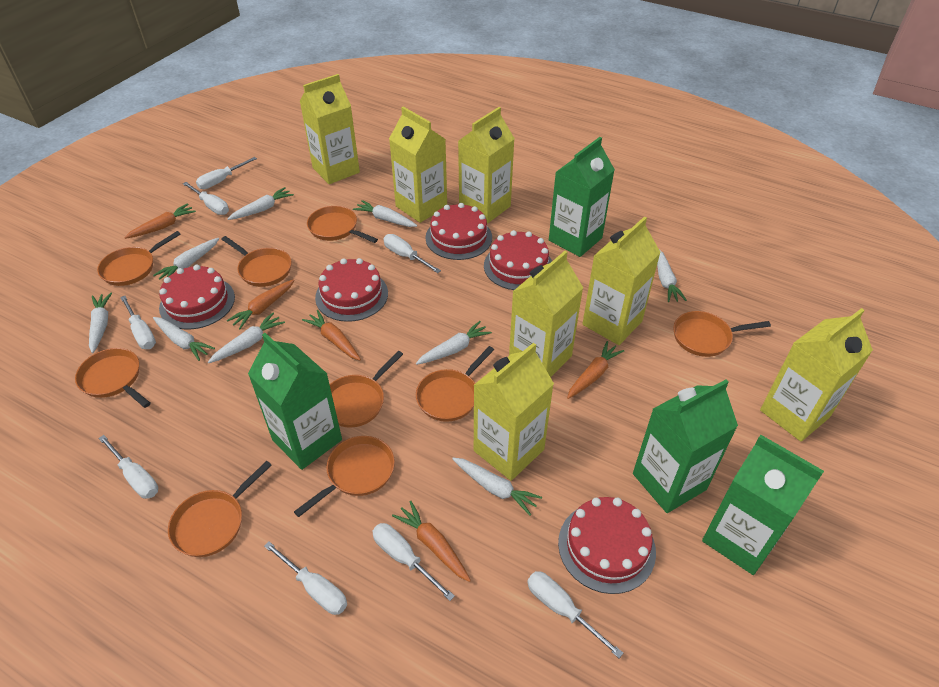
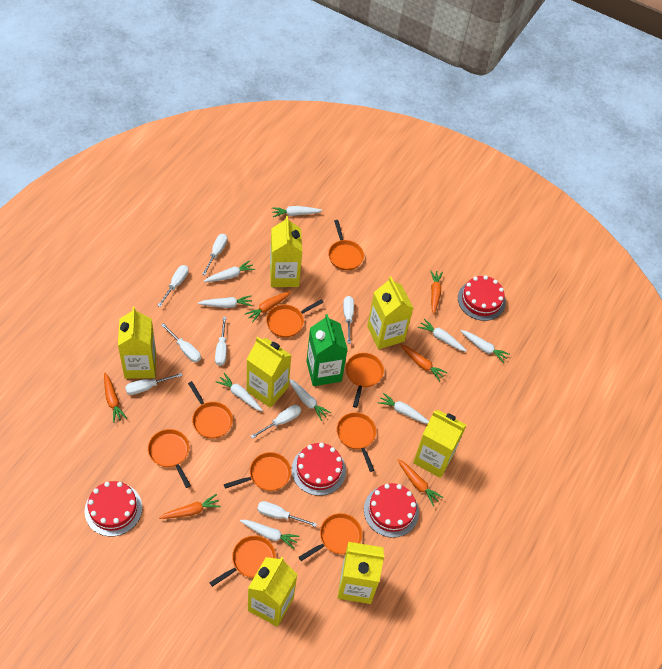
green carton: 4 -> 1
orange carrot: 5 -> 6
red cake: 5 -> 4

